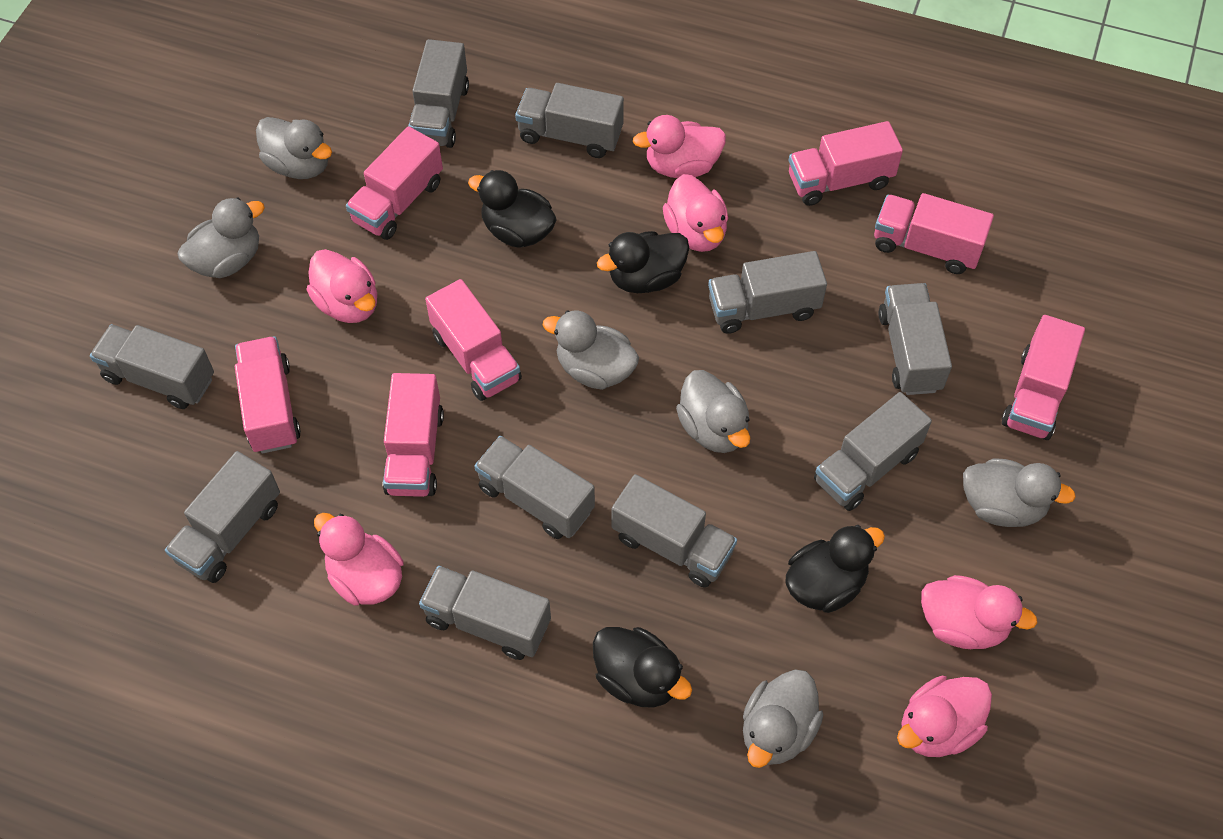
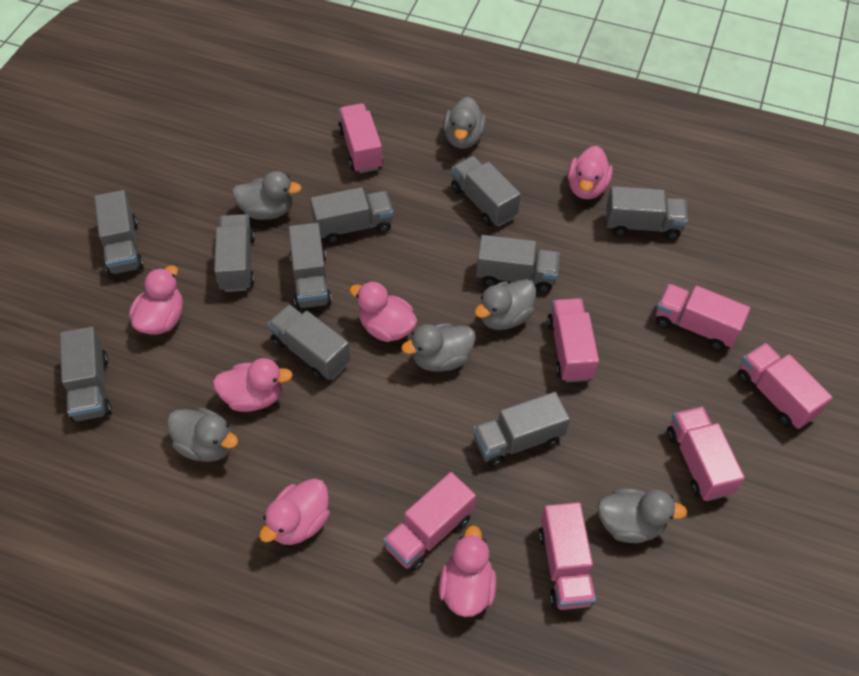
black duck: 4 -> 0

